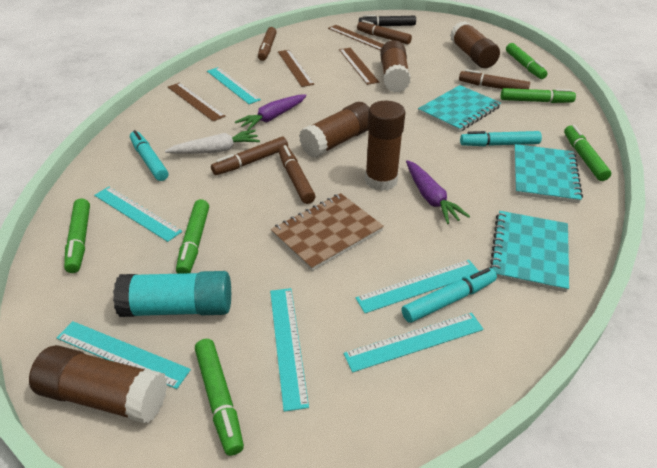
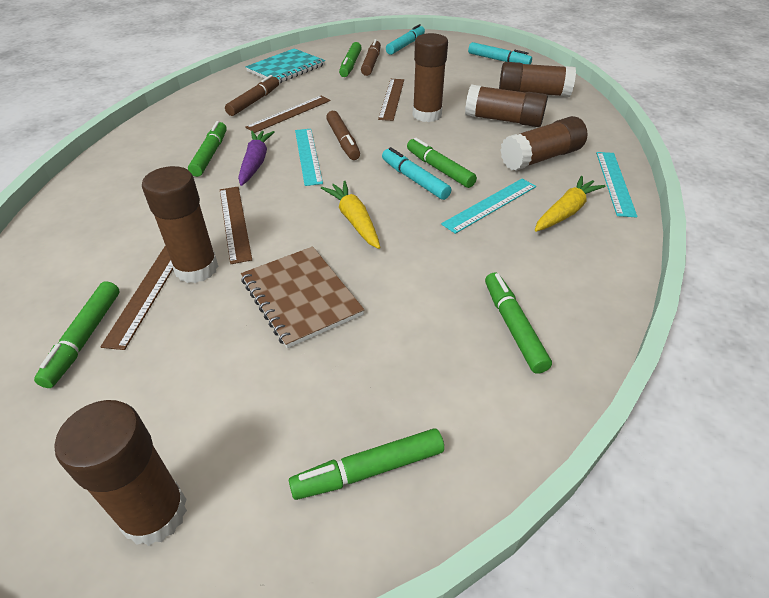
black marker: 1 -> 0
brown glue stick: 5 -> 6
brown marker: 5 -> 3
purple carrot: 2 -> 1
turquoise glue stick: 1 -> 0
turquoise notebook: 3 -> 1
turquoise ruler: 6 -> 3
white carrot: 1 -> 0
yellow carrot: 0 -> 2

